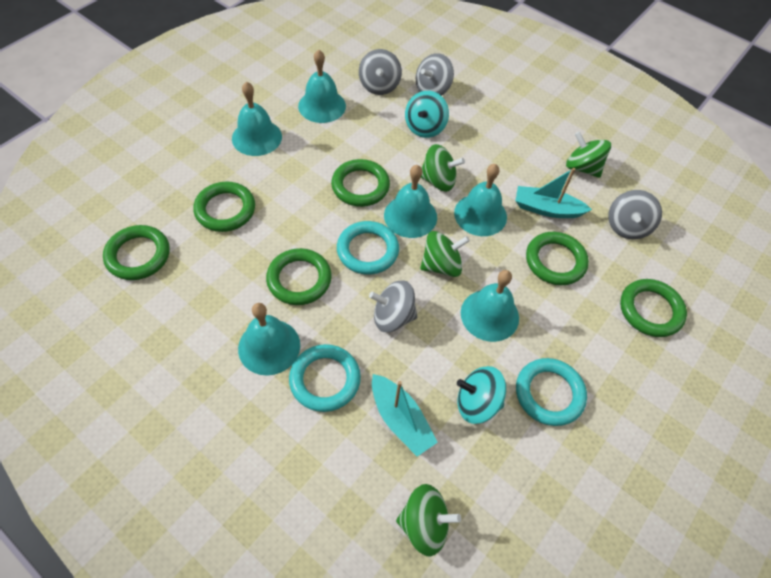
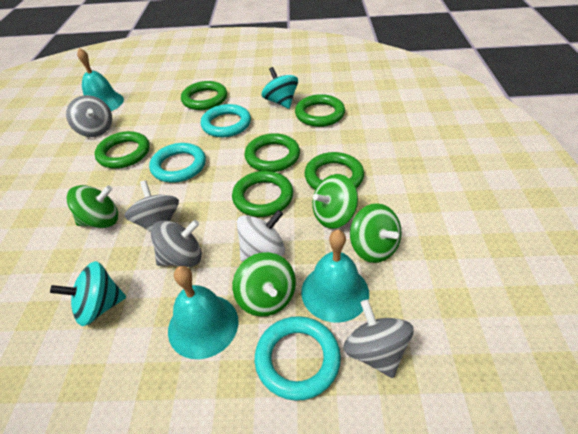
turquoise bell: 6 -> 3
turquoise boat: 2 -> 0
white spinning top: 0 -> 1

